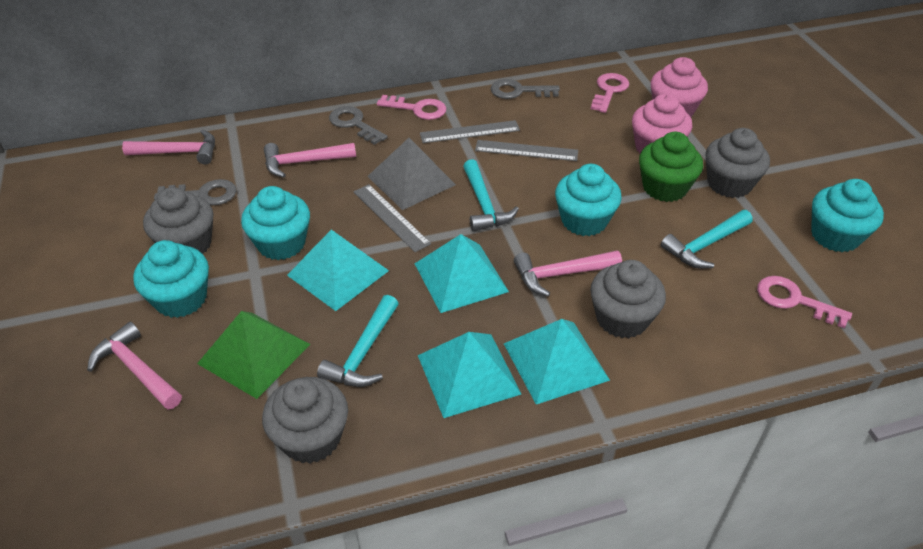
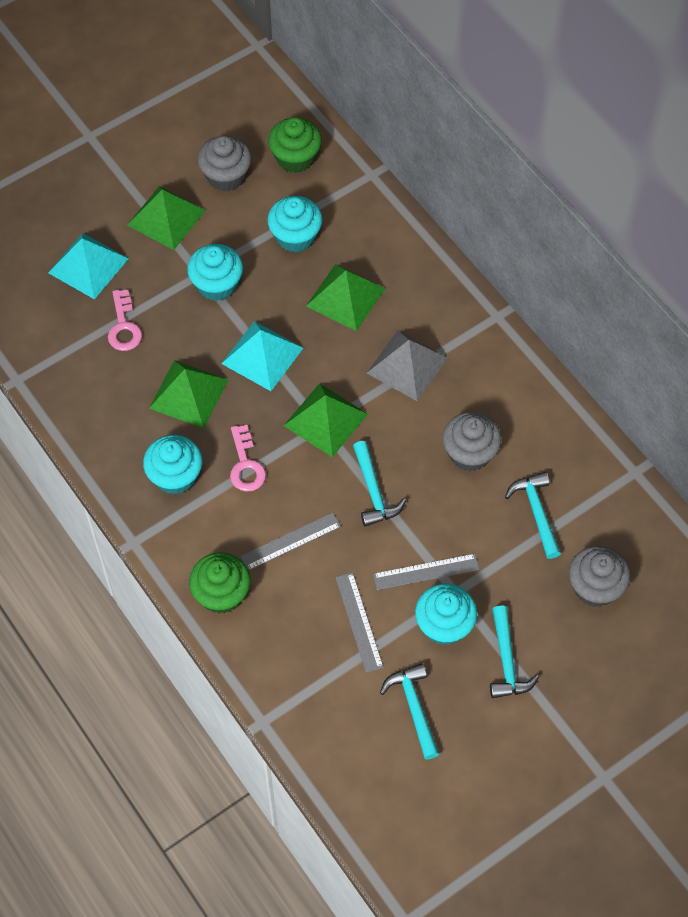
green cupcake: 1 -> 2
green pyramid: 1 -> 4
grey cupcake: 4 -> 3
grey key: 3 -> 0
pink cupcake: 2 -> 0
pink hammer: 4 -> 0
pink key: 3 -> 2
turquoise hammer: 3 -> 4
turquoise pyramid: 4 -> 2

